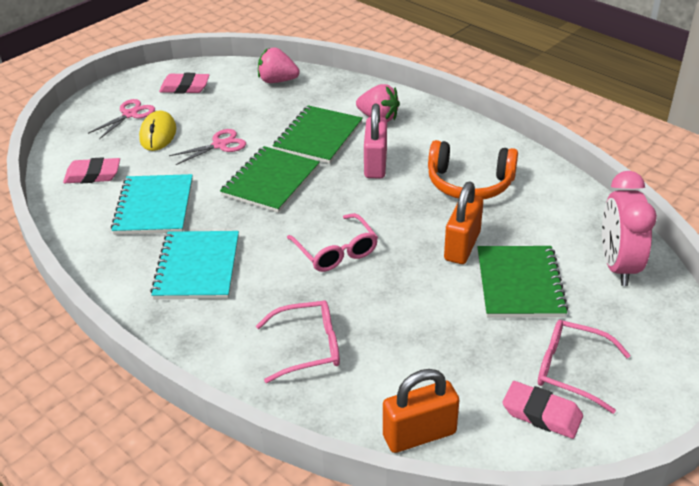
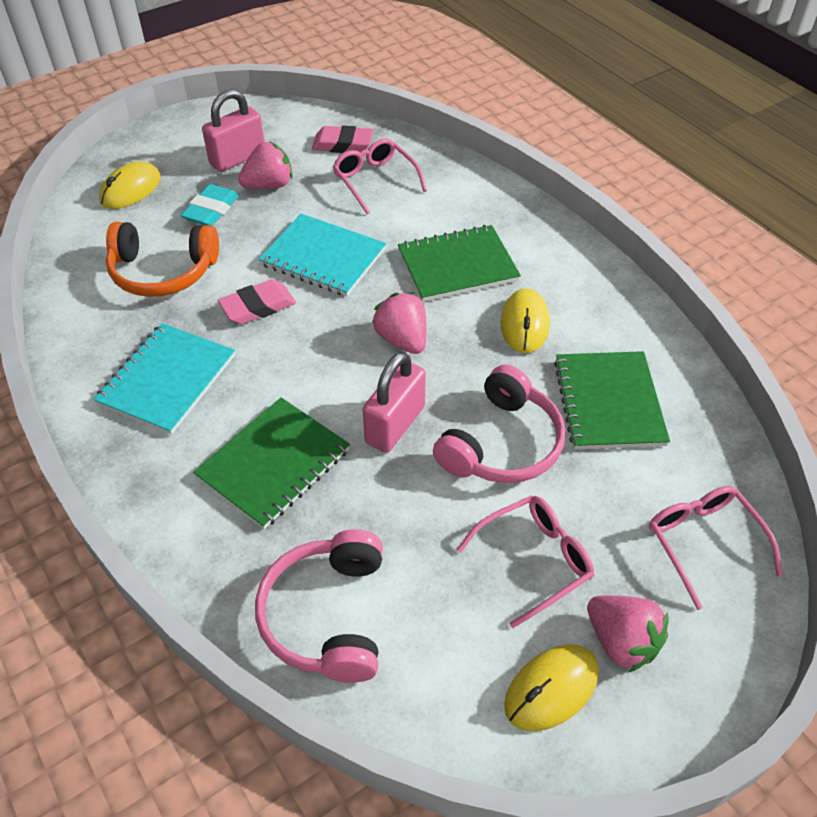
orange padlock: 2 -> 0
pink clock: 1 -> 0
pink eraser: 3 -> 2
pink headphones: 0 -> 2
pink padlock: 1 -> 2
pink scissors: 2 -> 0
pink strawberry: 2 -> 3
turquoise eraser: 0 -> 1
yellow mouse: 1 -> 3

